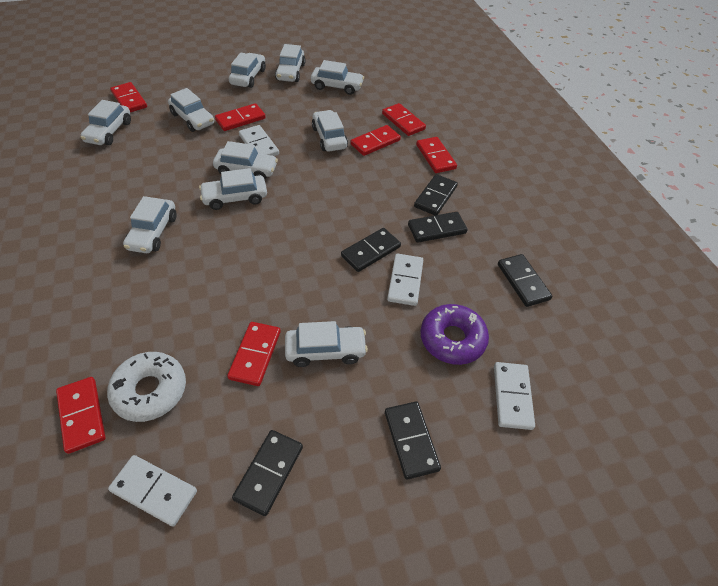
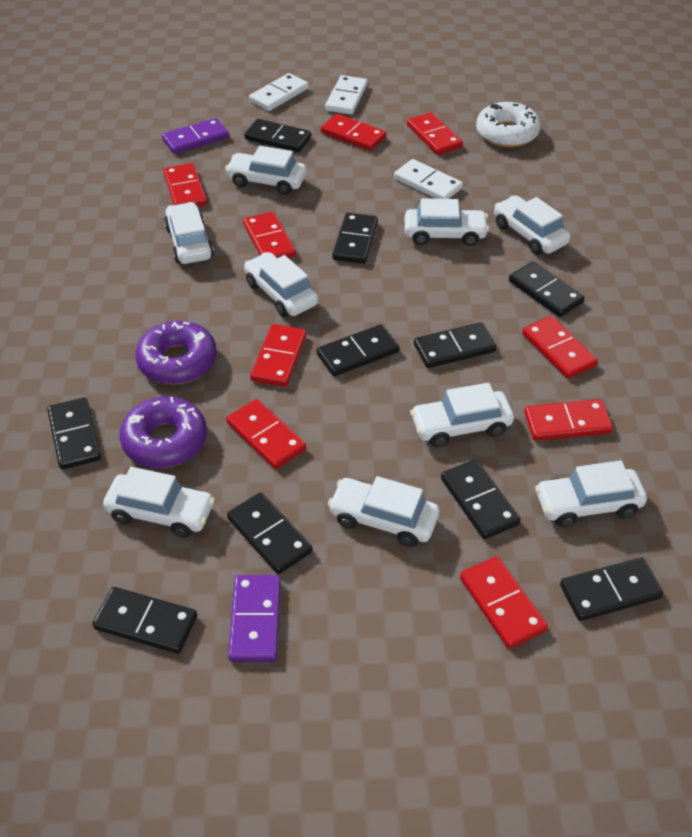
black domino: 6 -> 10
purple domino: 0 -> 2
purple donut: 1 -> 2
red domino: 7 -> 9
white car: 10 -> 9
white domino: 4 -> 3

